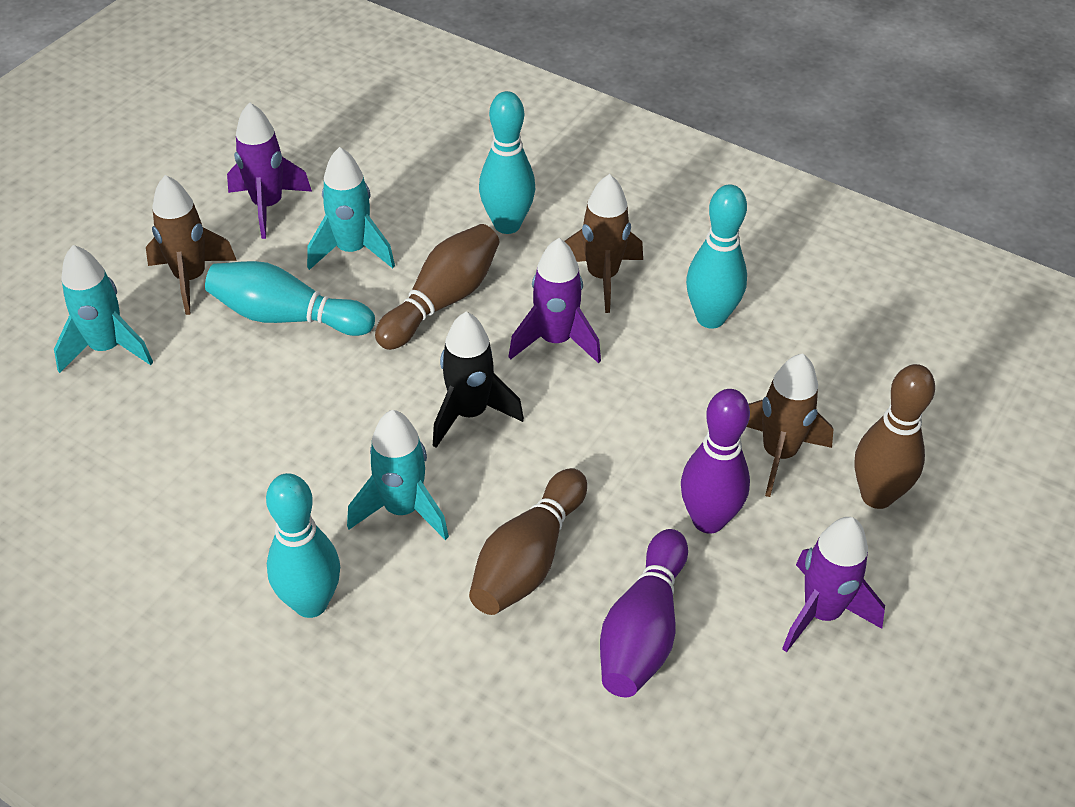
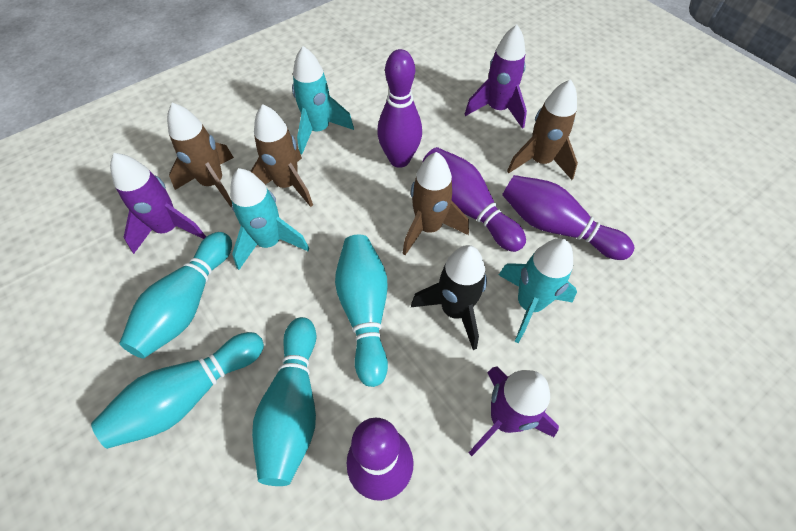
brown bowling pin: 3 -> 0
brown rocket: 3 -> 4
purple bowling pin: 2 -> 4

